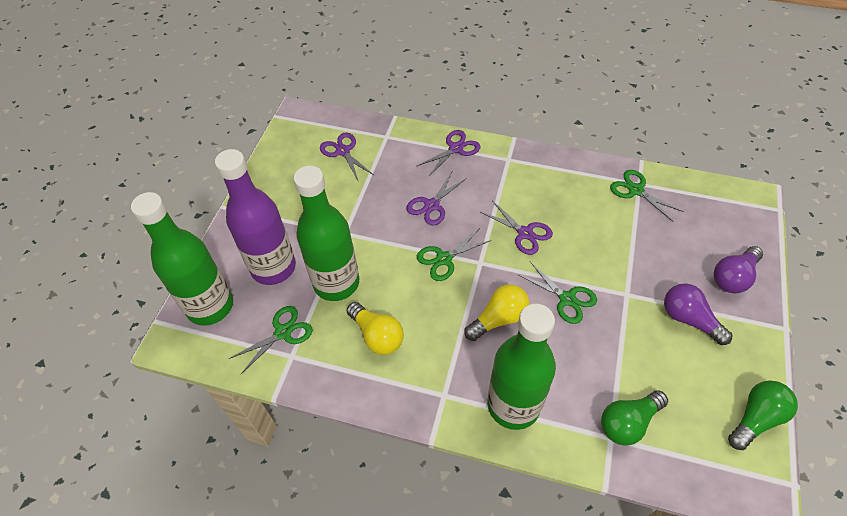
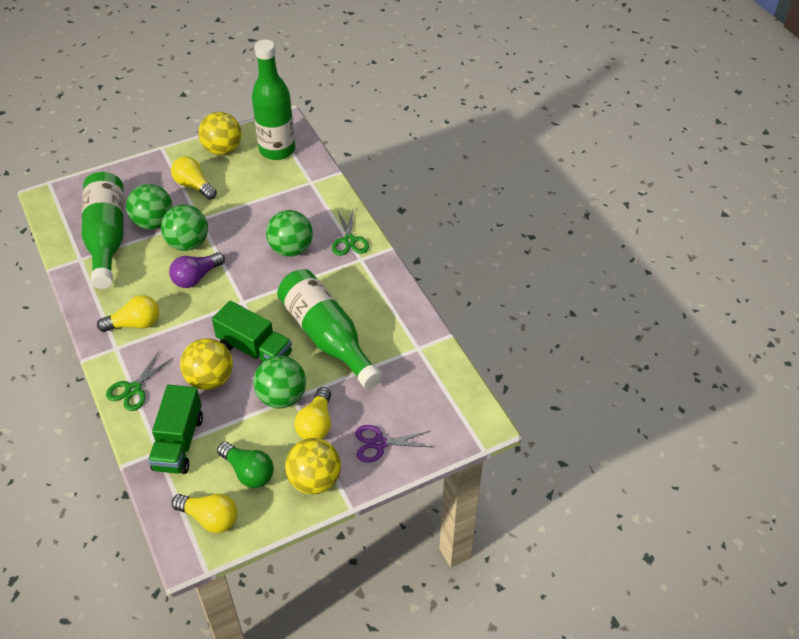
green ball: 0 -> 4
green light bulb: 2 -> 1
green scissors: 4 -> 2
green truck: 0 -> 2
purple bottle: 1 -> 0
purple light bulb: 2 -> 1
purple scissors: 4 -> 1
yellow ball: 0 -> 3
yellow light bulb: 2 -> 4

